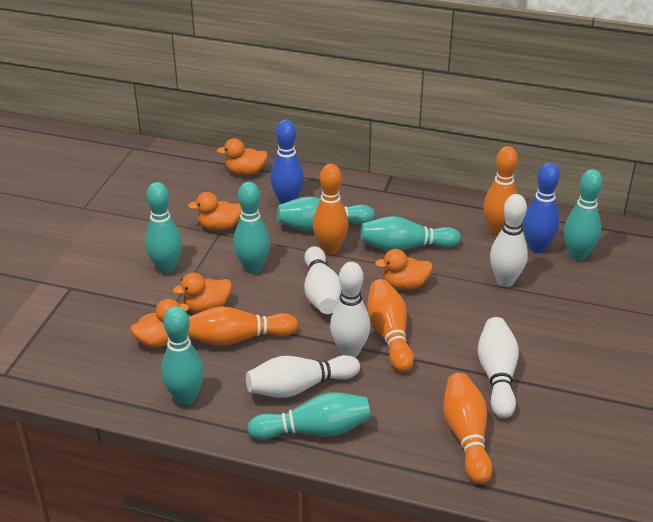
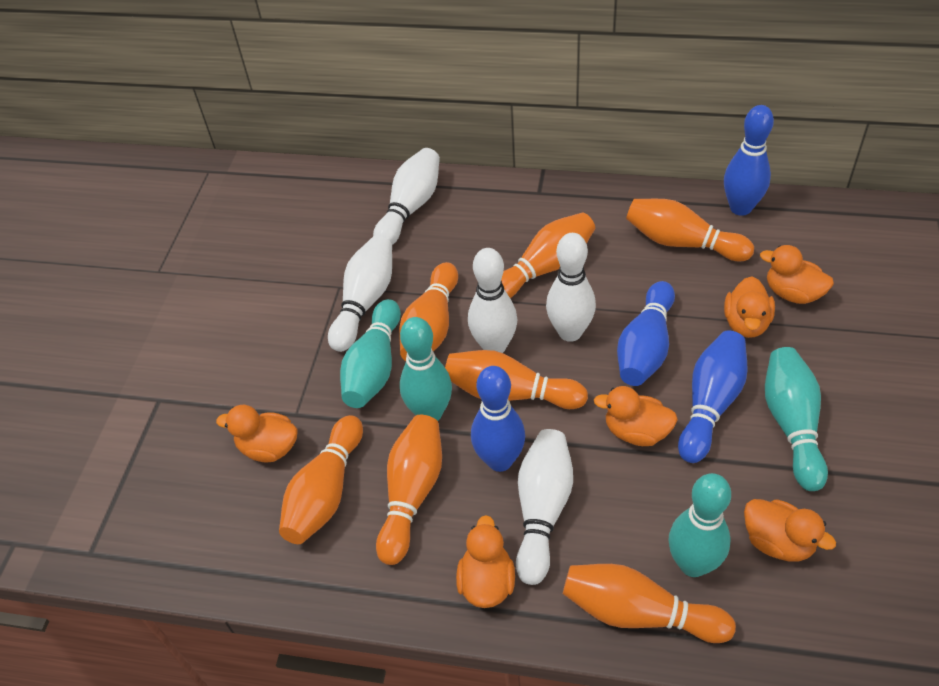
blue bowling pin: 2 -> 4
orange bowling pin: 5 -> 7
orange duck: 5 -> 6
turquoise bowling pin: 7 -> 4

